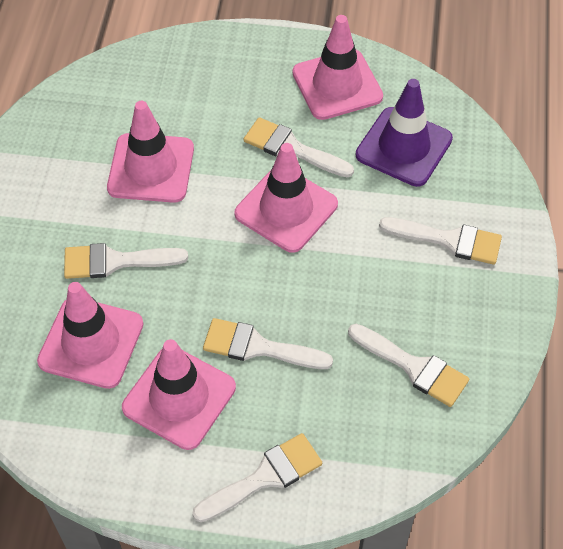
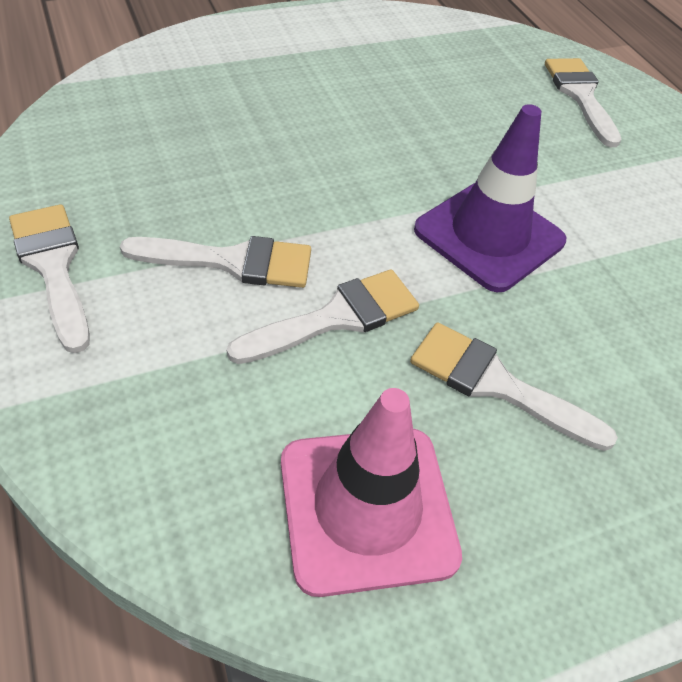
pink traffic cone: 5 -> 1
white brush: 6 -> 5

